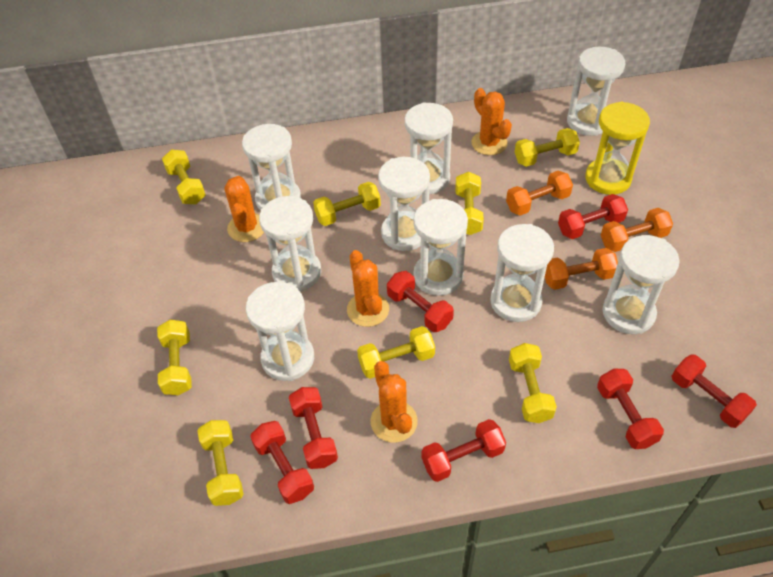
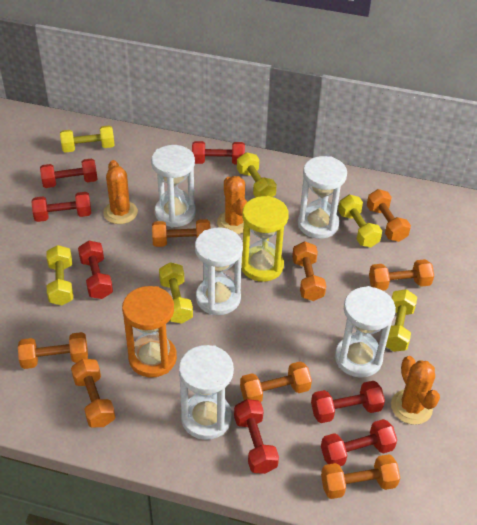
orange cactus: 4 -> 3
orange dumbbell: 3 -> 8
orange hourglass: 0 -> 1
white hourglass: 9 -> 5
yellow dumbbell: 8 -> 6

